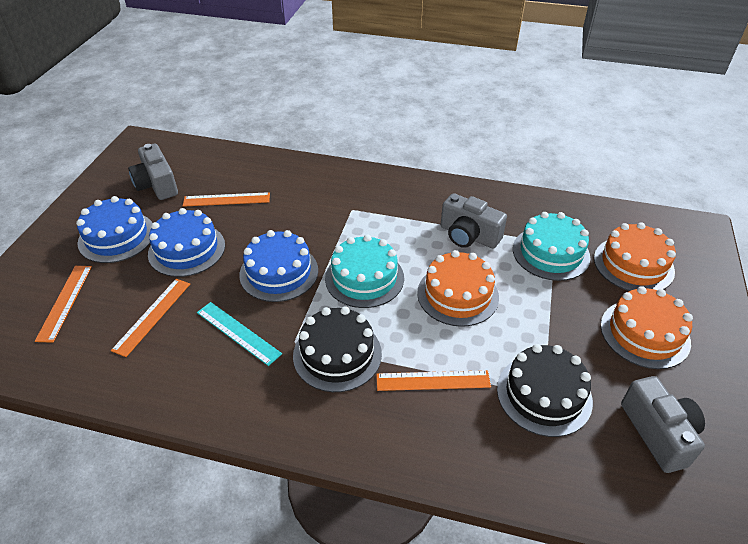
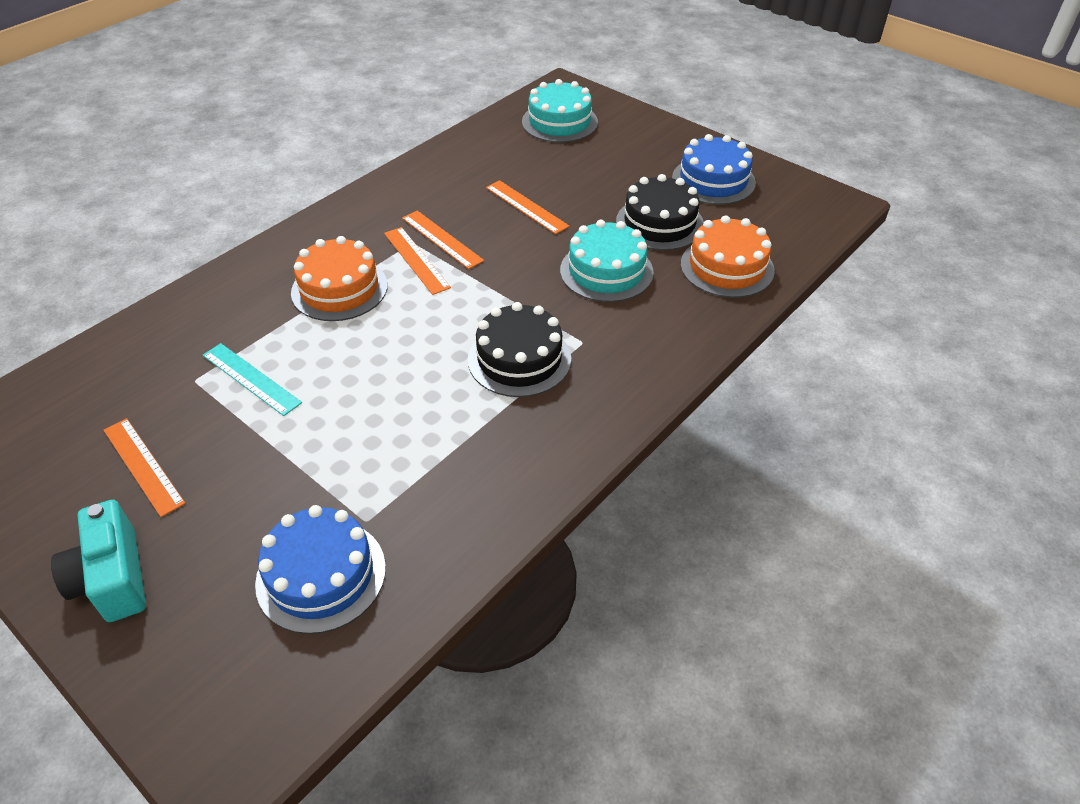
blue cake: 3 -> 2
grey camera: 3 -> 0
orange cake: 3 -> 2
turquoise camera: 0 -> 1

